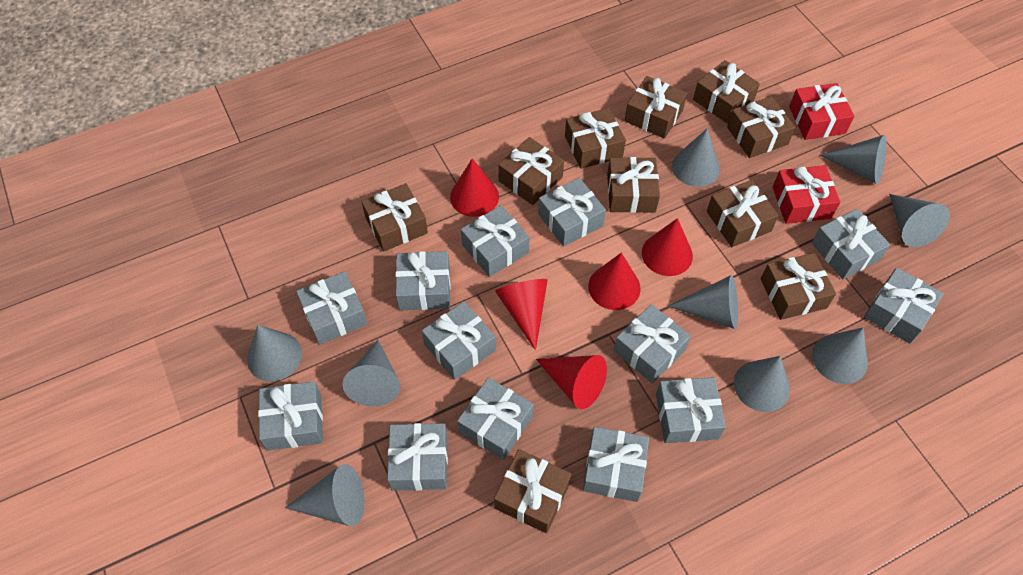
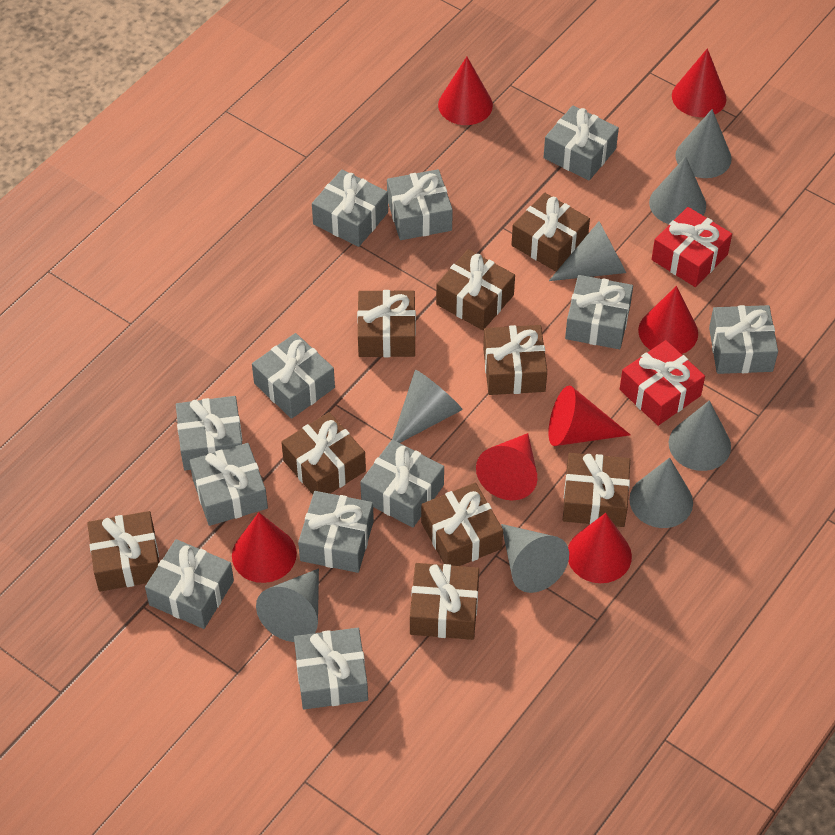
brown gift: 10 -> 9
grey cone: 9 -> 8
grey gift: 13 -> 12
red cone: 5 -> 7

